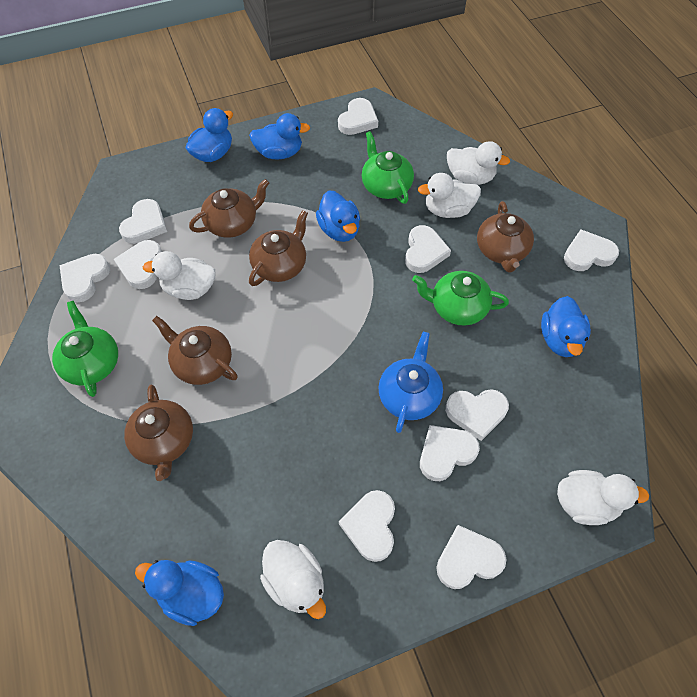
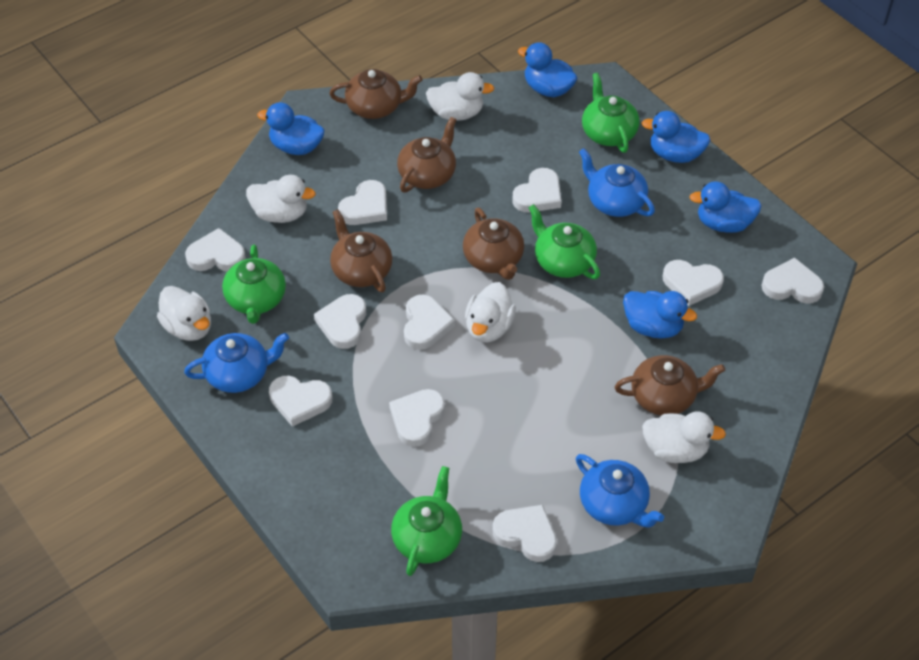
blue teapot: 1 -> 3
green teapot: 3 -> 4

